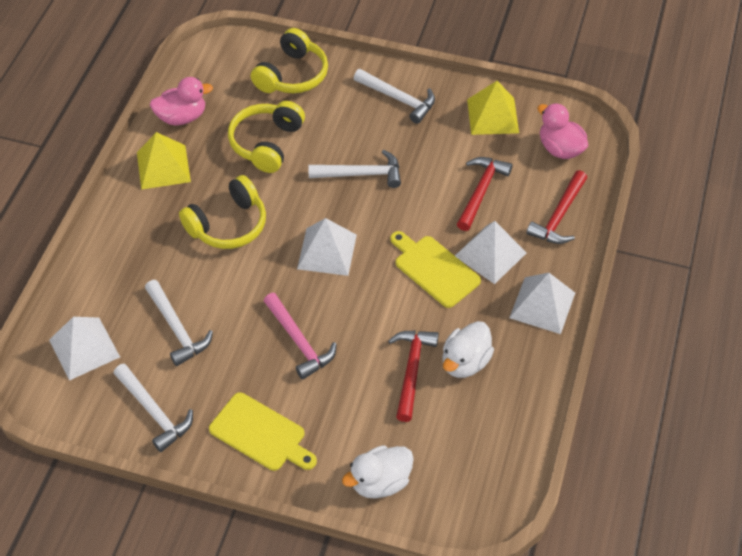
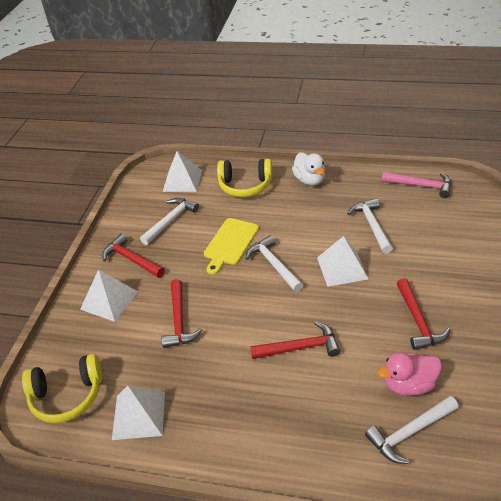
pink duck: 2 -> 1
red hammer: 3 -> 4
white duck: 2 -> 1
yellow cutting board: 2 -> 1
yellow headphones: 3 -> 2
yellow pyramid: 2 -> 0

